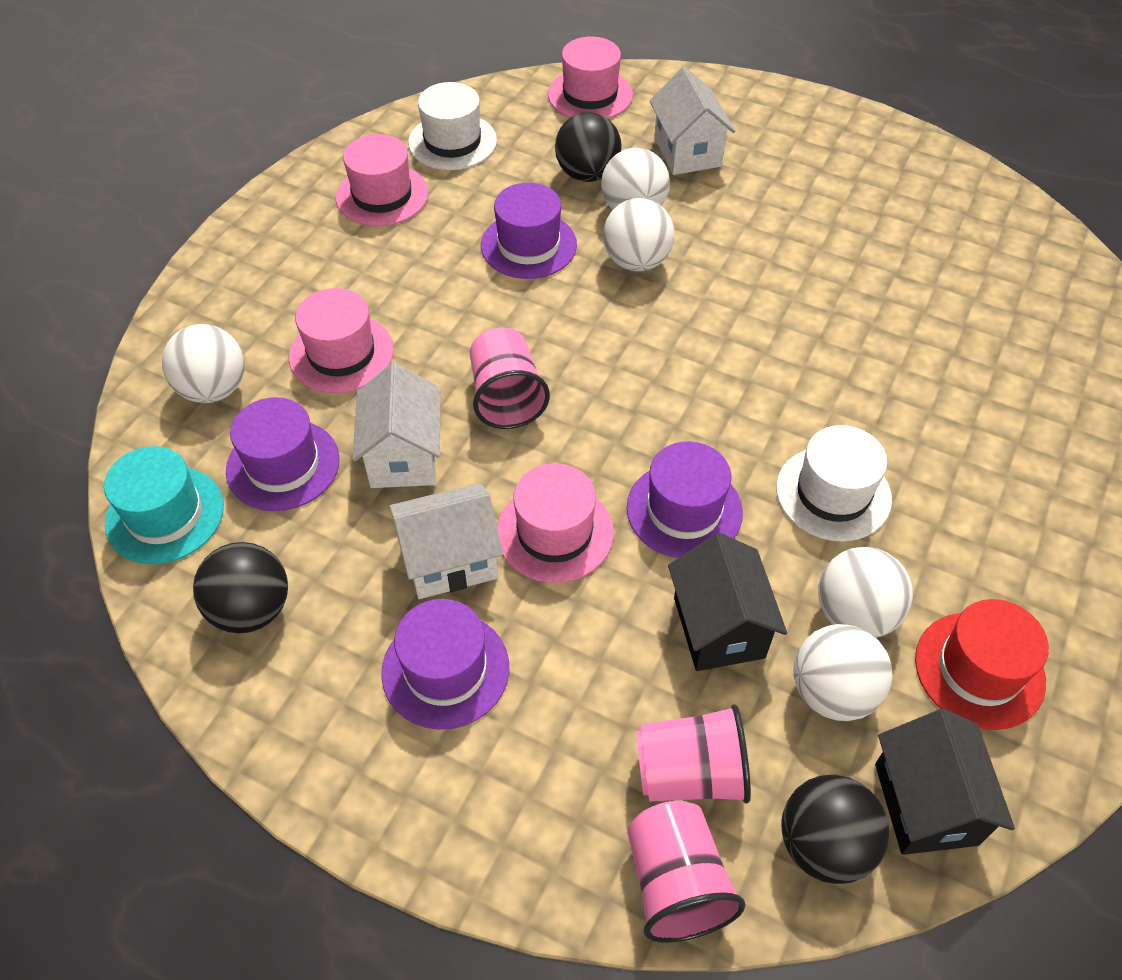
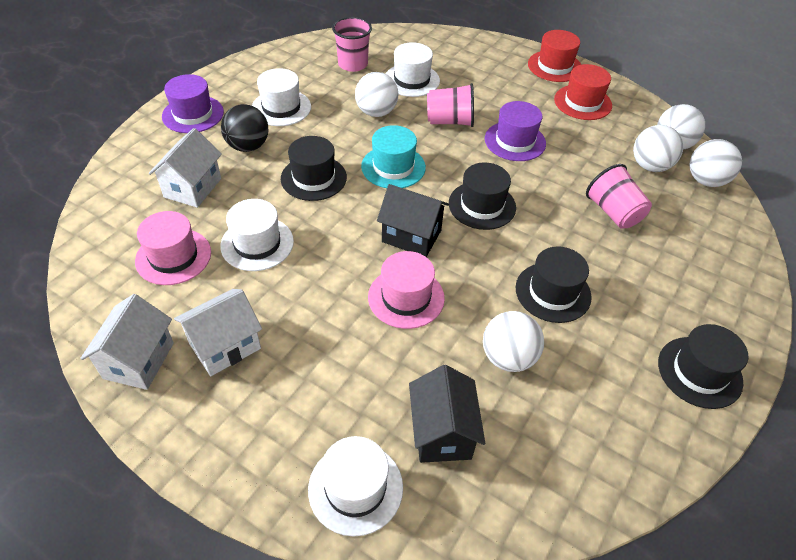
black ball: 3 -> 1
black hat: 0 -> 4
pink hat: 4 -> 2
purple hat: 4 -> 2
red hat: 1 -> 2
white hat: 2 -> 4

